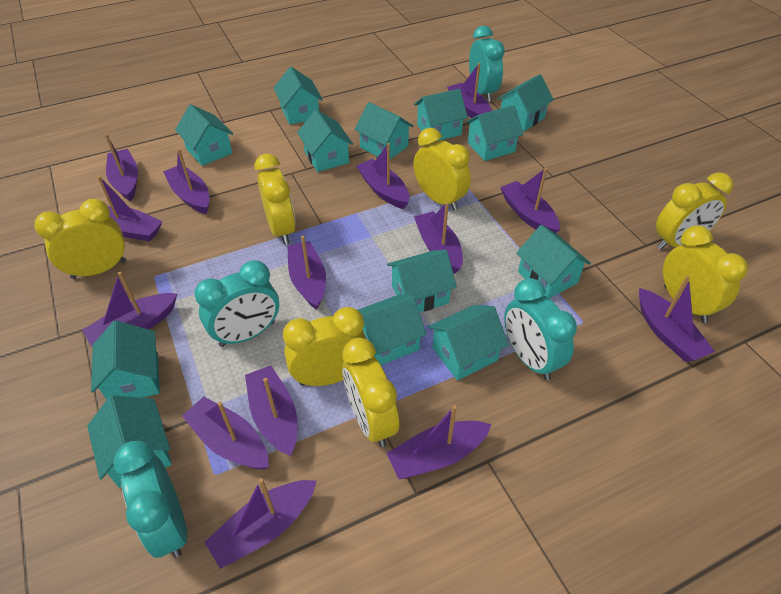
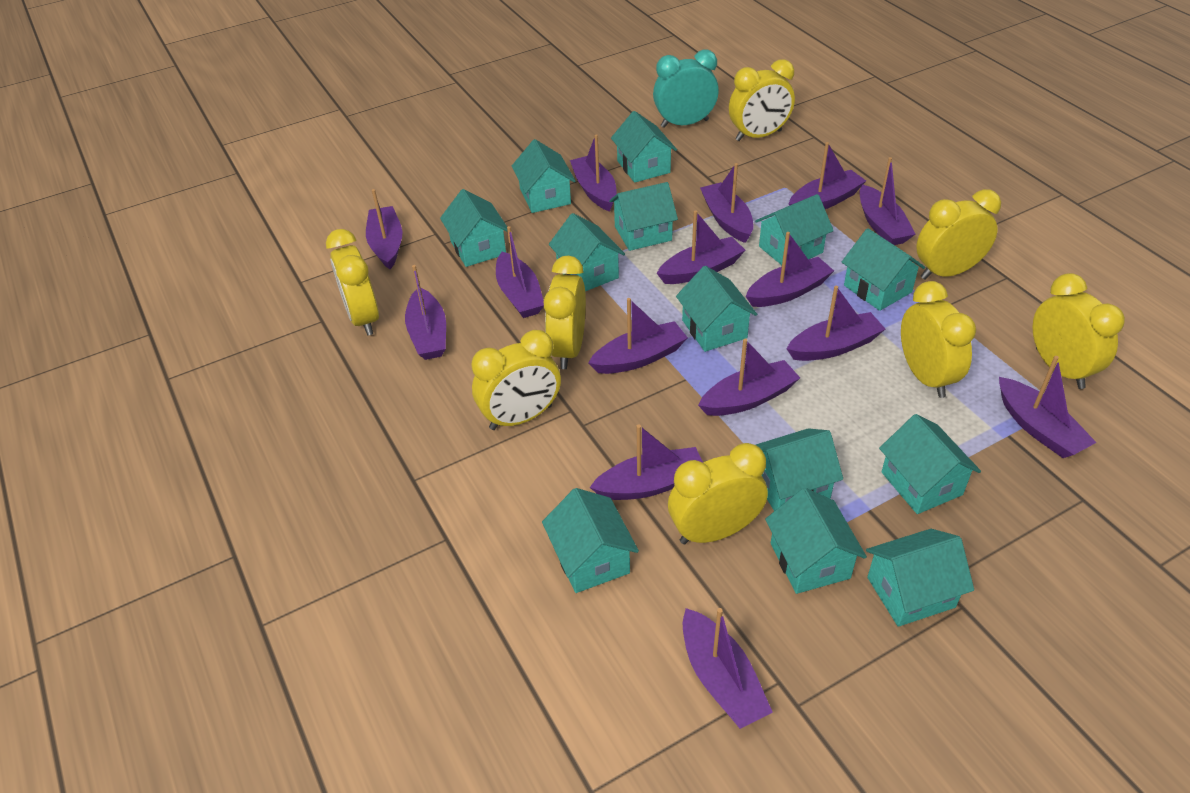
purple boat: 14 -> 15
turquoise clock: 4 -> 1
yellow clock: 7 -> 8

